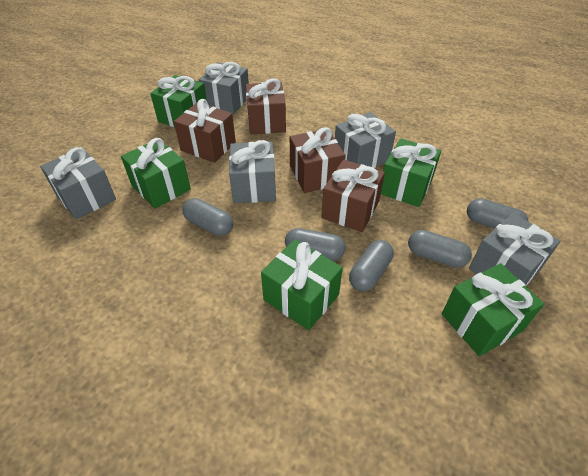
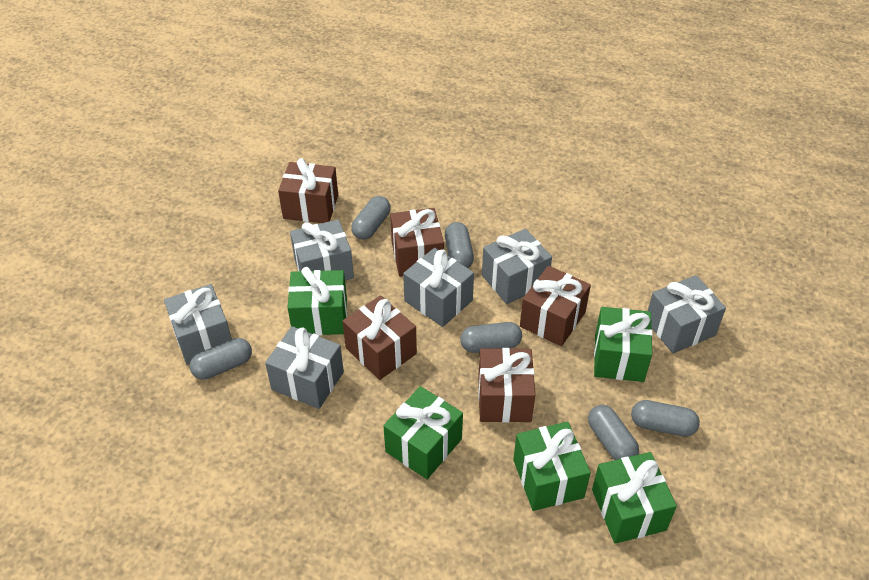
brown gift: 4 -> 5
grey capsule: 5 -> 6
grey gift: 5 -> 6

